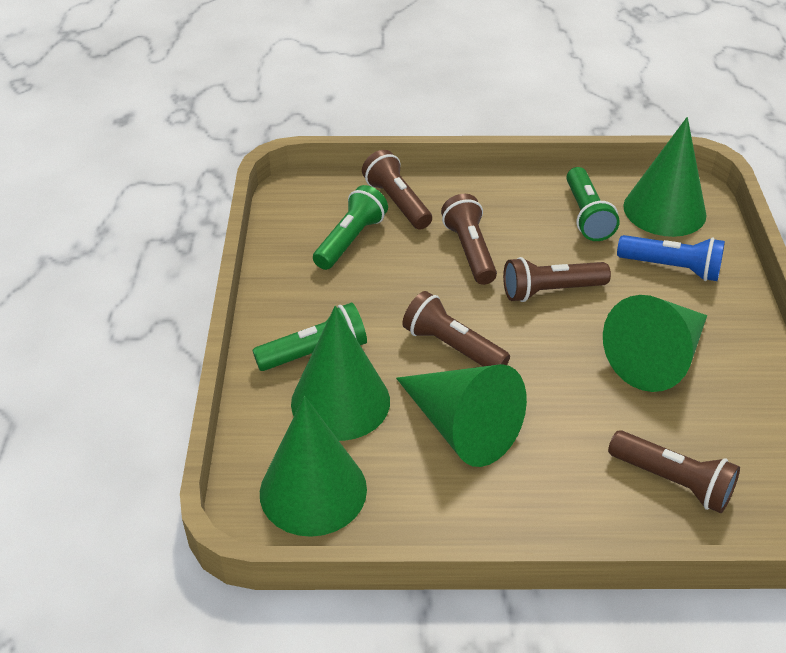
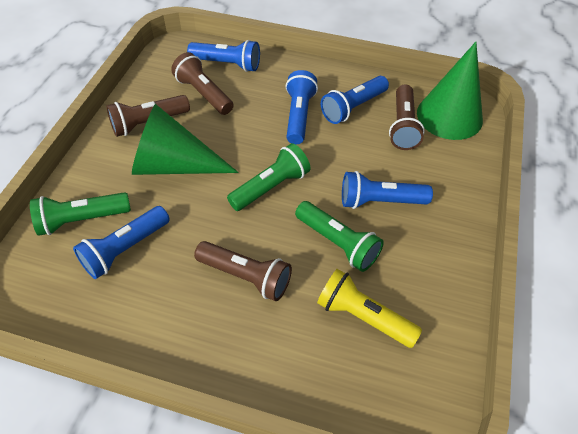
blue flashlight: 1 -> 5
brown flashlight: 5 -> 4
green cone: 5 -> 2
yellow flashlight: 0 -> 1

